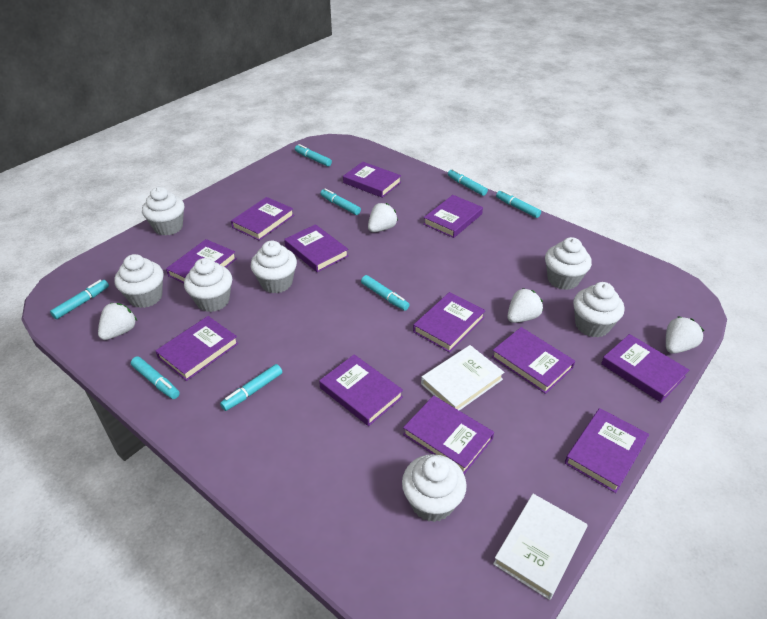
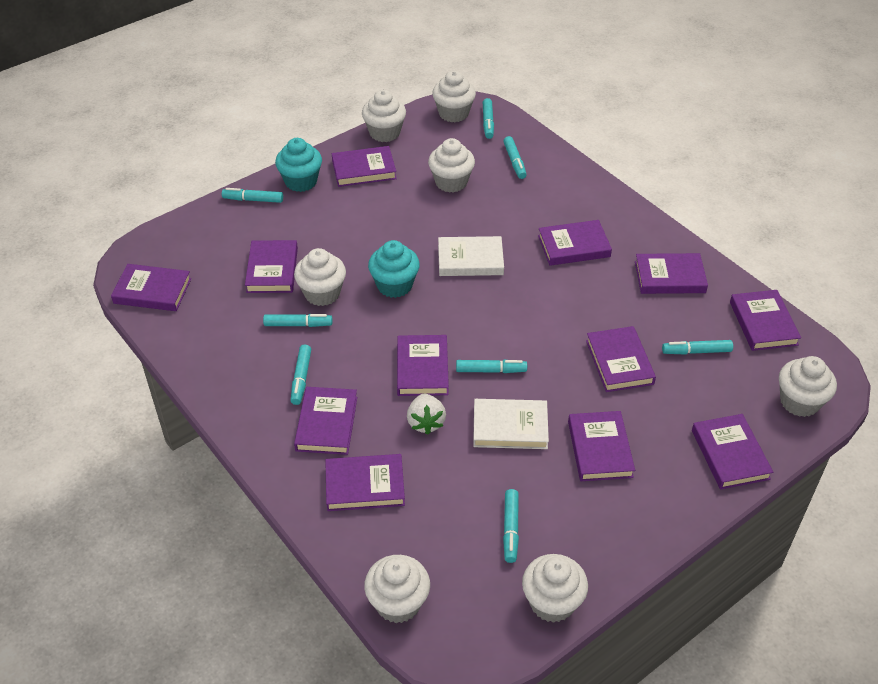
turquoise cupcake: 0 -> 2
white strawberry: 4 -> 1

